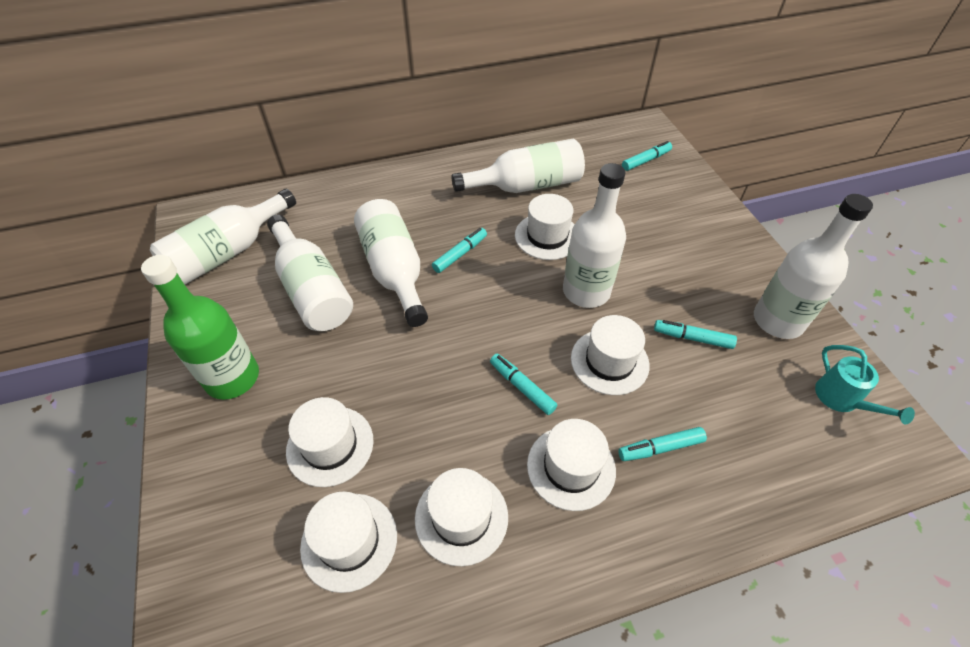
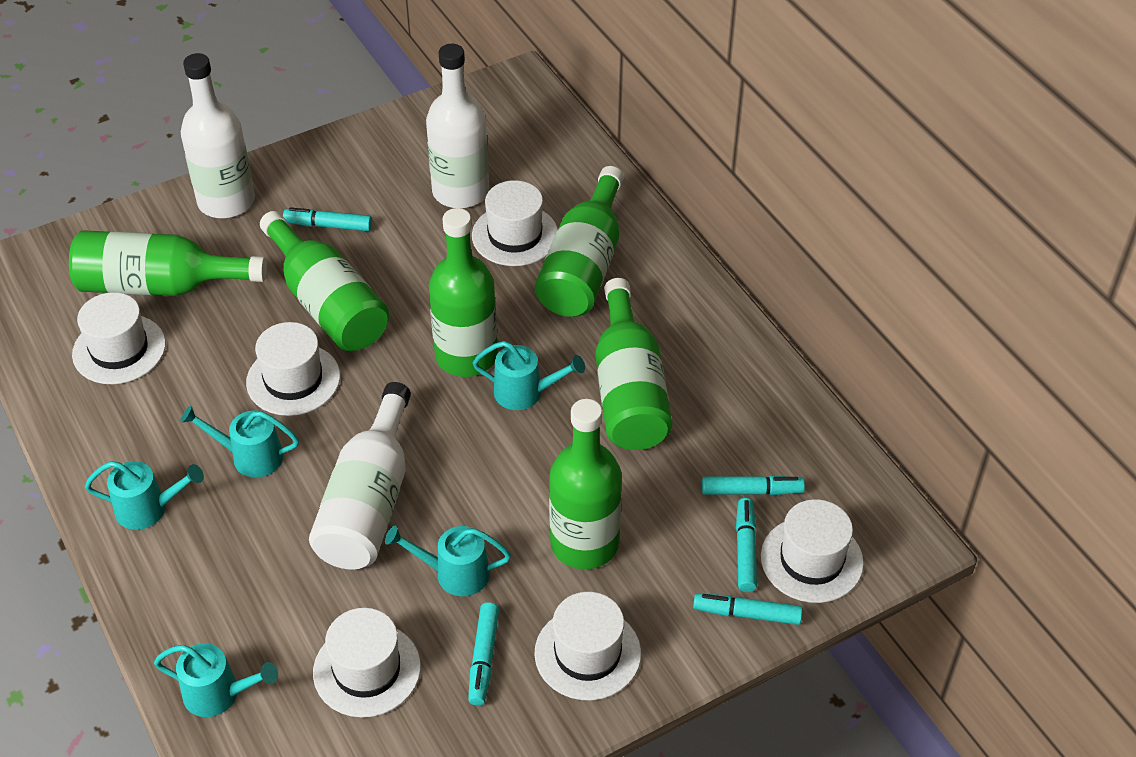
green bottle: 1 -> 6
turquoise watering can: 1 -> 5
white bottle: 6 -> 3

